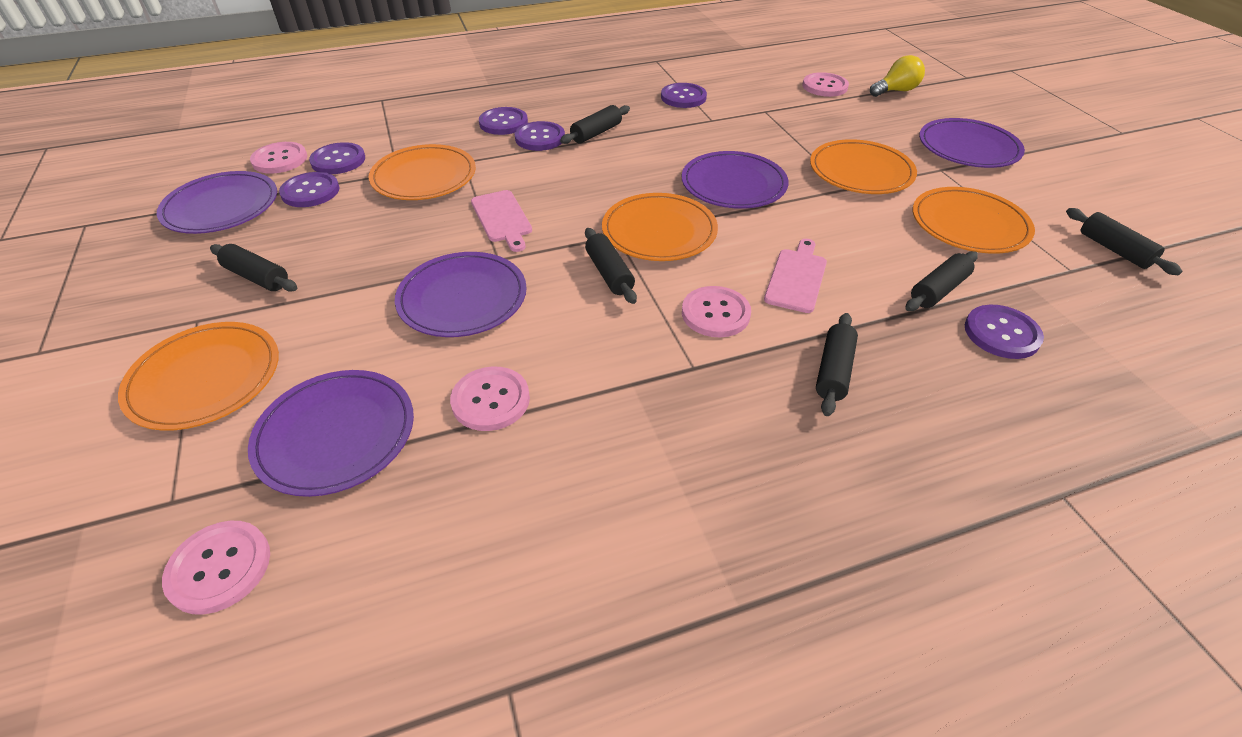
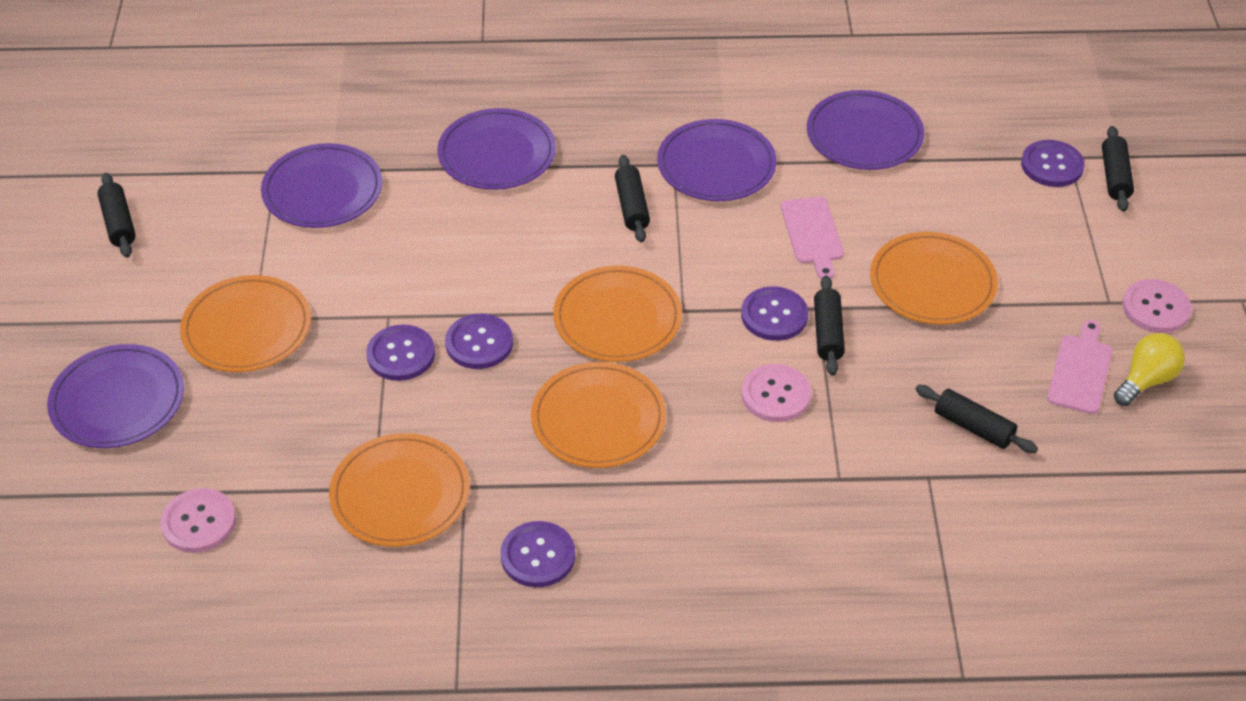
black rolling pin: 6 -> 5
pink button: 5 -> 3
purple button: 6 -> 5

